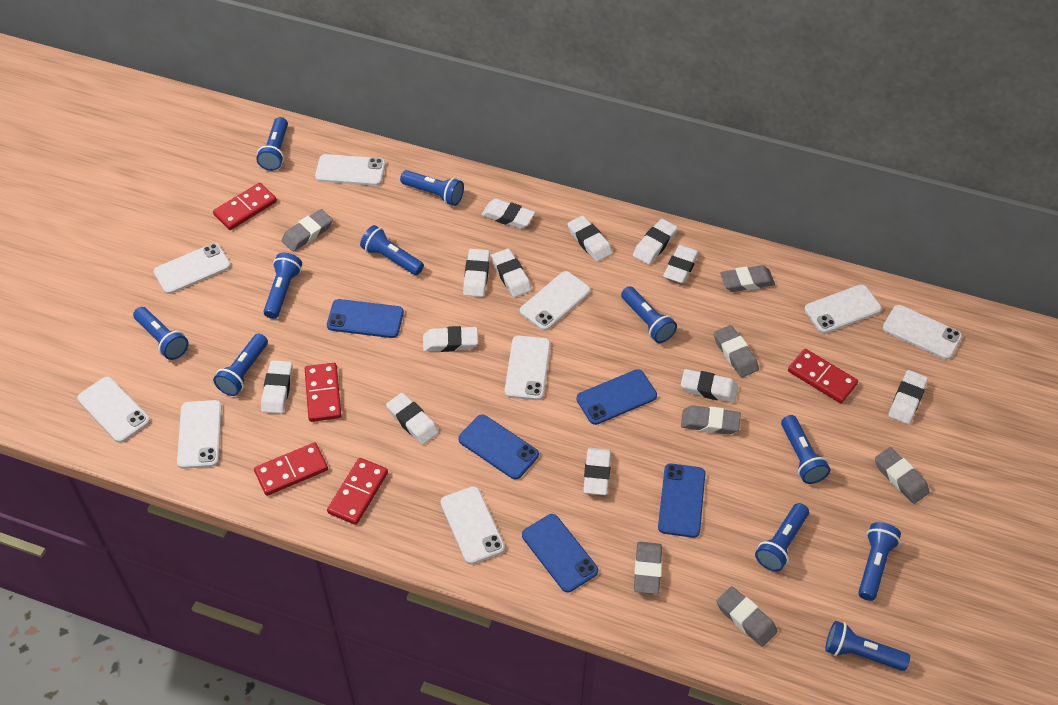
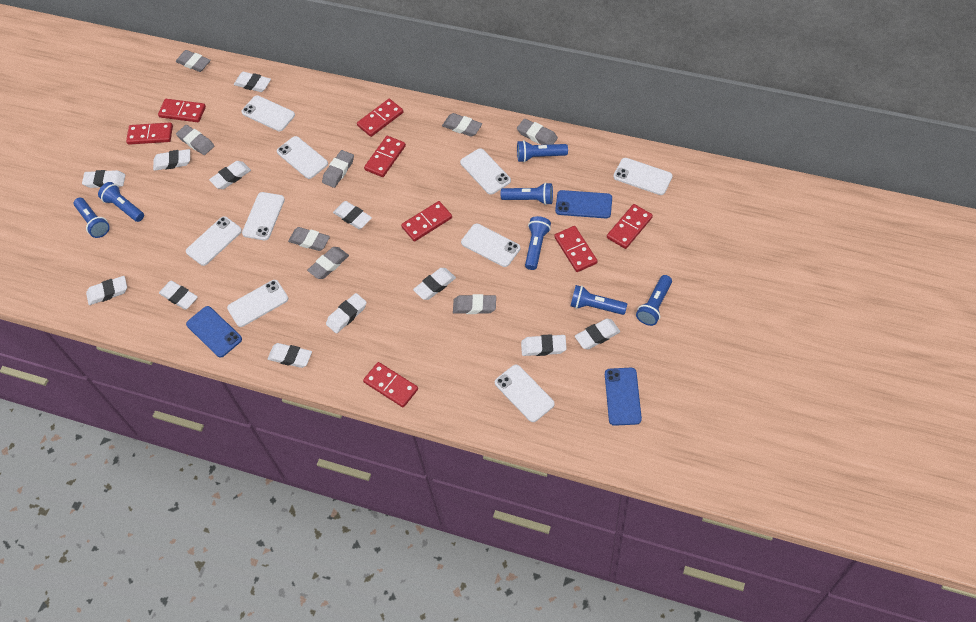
blue flashlight: 11 -> 7
blue phone: 5 -> 3
grey eraser: 7 -> 8
red domino: 5 -> 8

